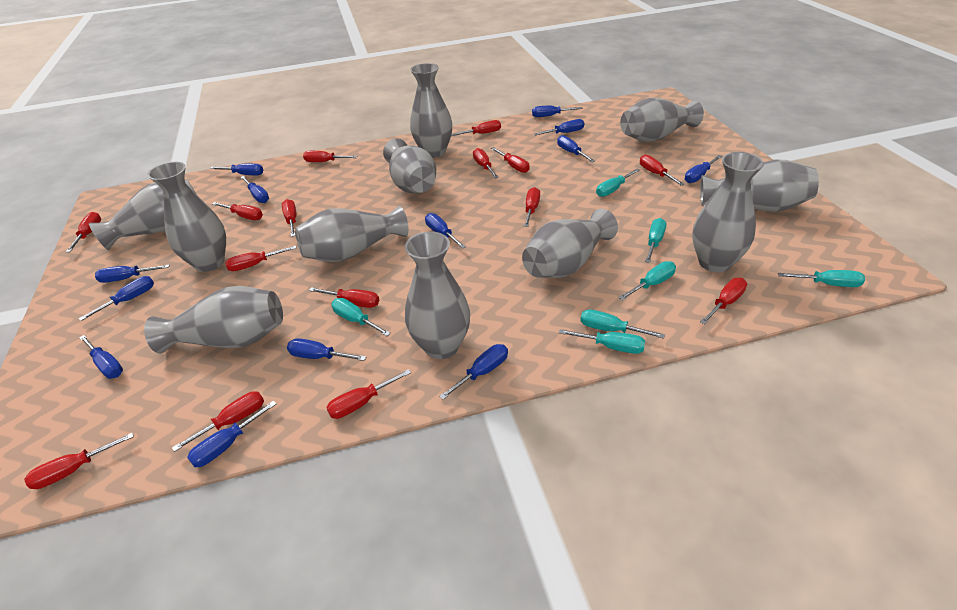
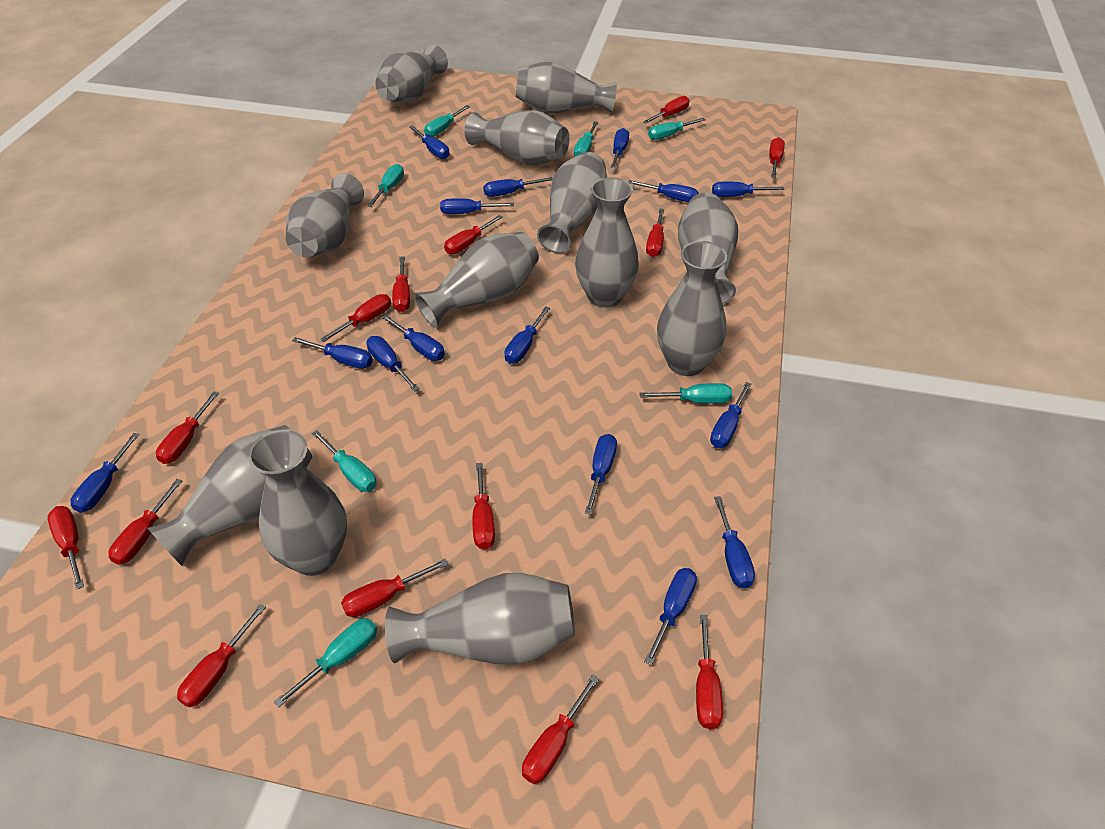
blue screwdriver: 13 -> 15
grey vase: 11 -> 12
red screwdriver: 15 -> 14

